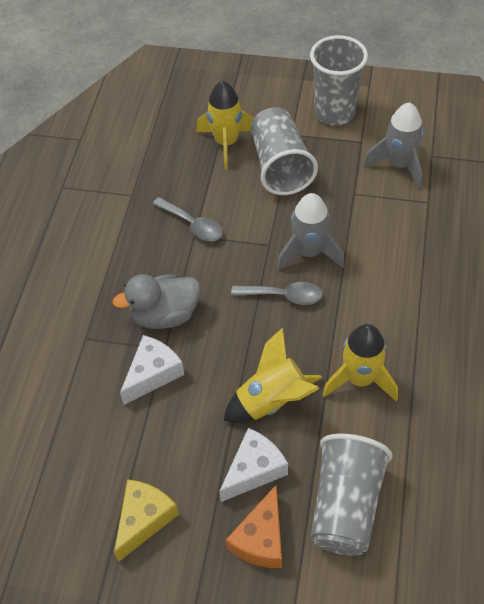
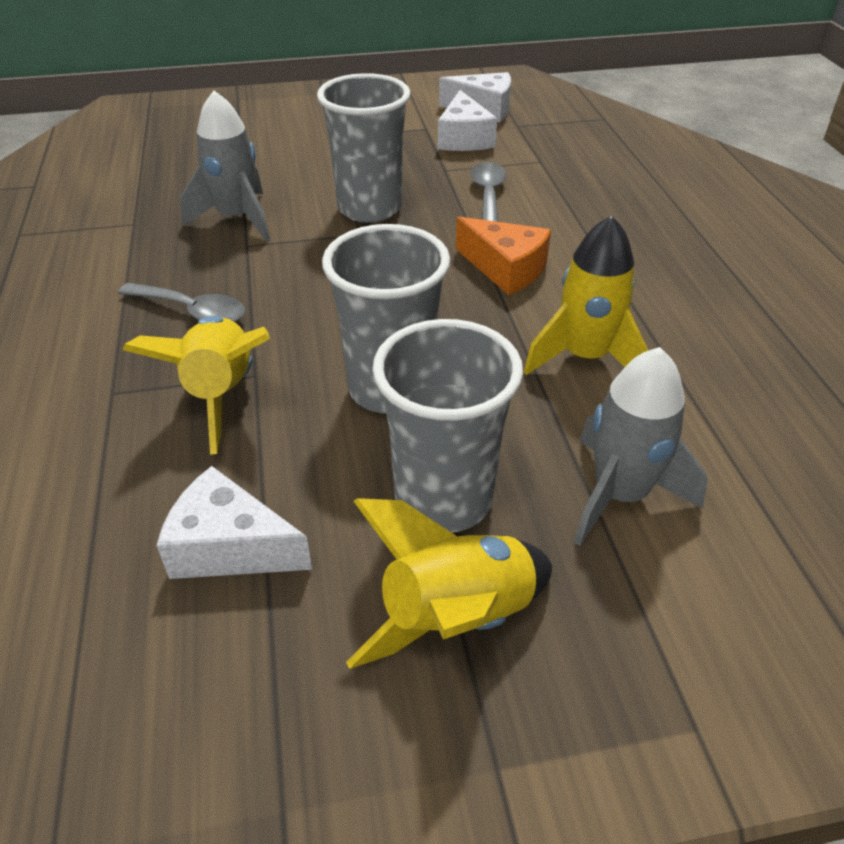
grey duck: 1 -> 0
white cheese: 2 -> 3
yellow cheese: 1 -> 0

